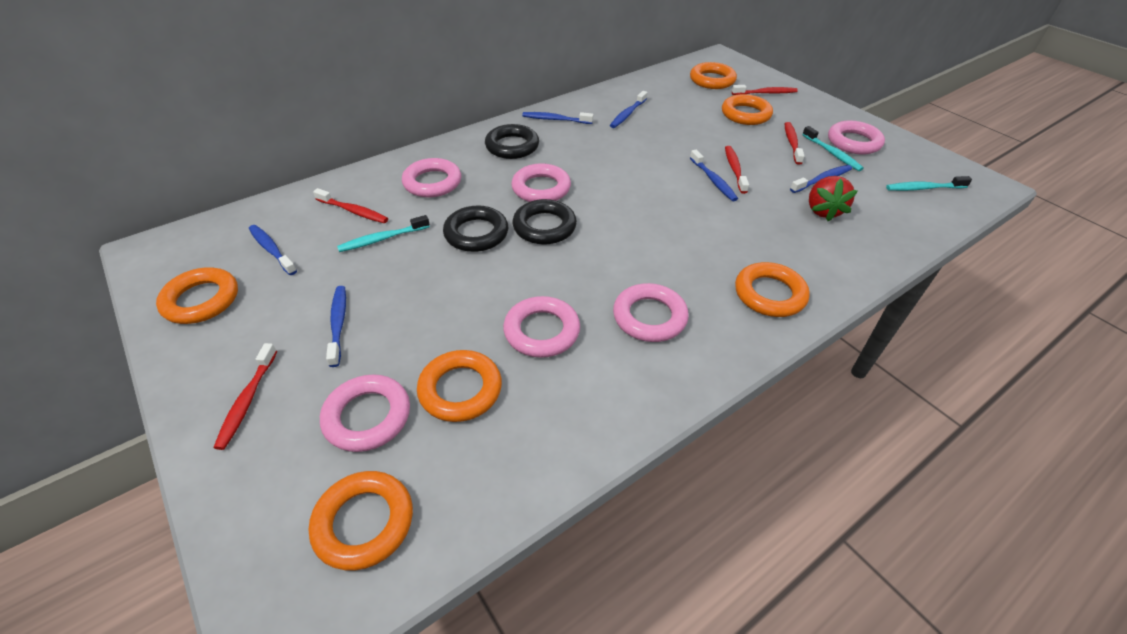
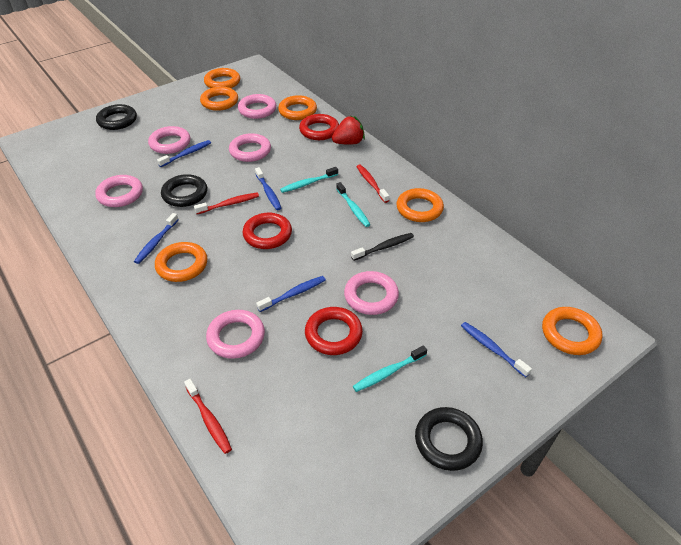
black toothbrush: 0 -> 1
blue toothbrush: 6 -> 5
red ring: 0 -> 3
red toothbrush: 5 -> 3

